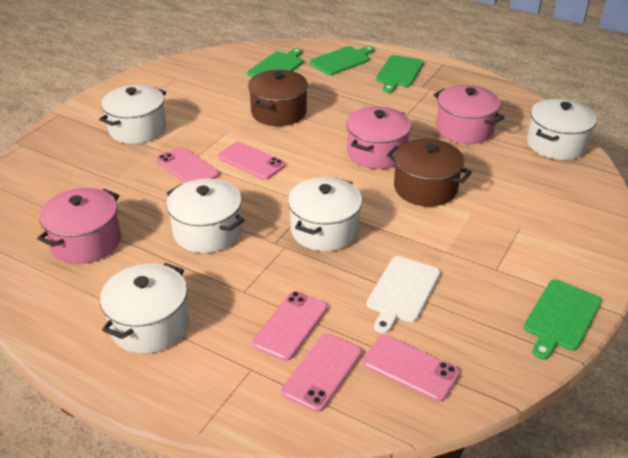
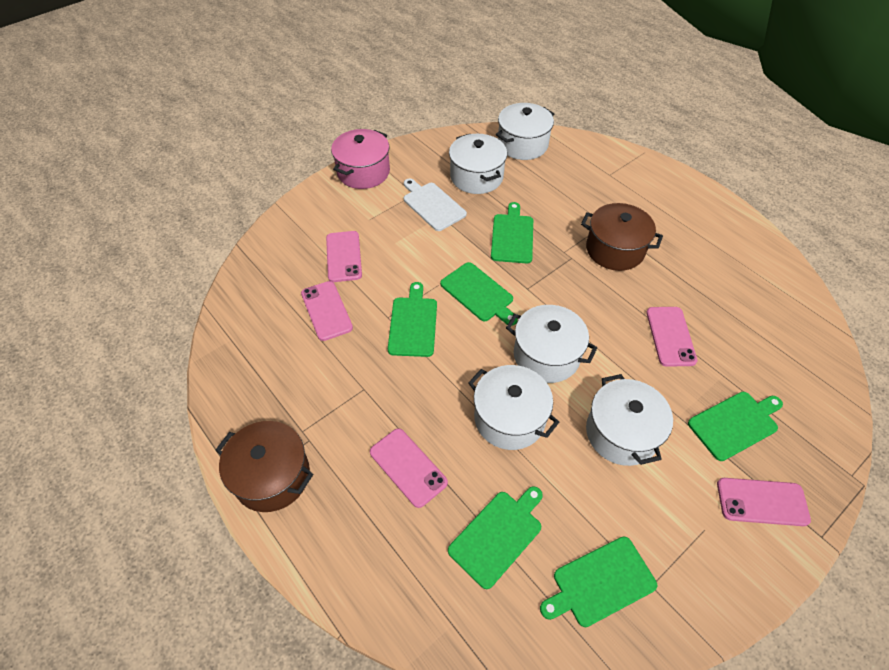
green cutting board: 4 -> 6
pink pot: 3 -> 1

